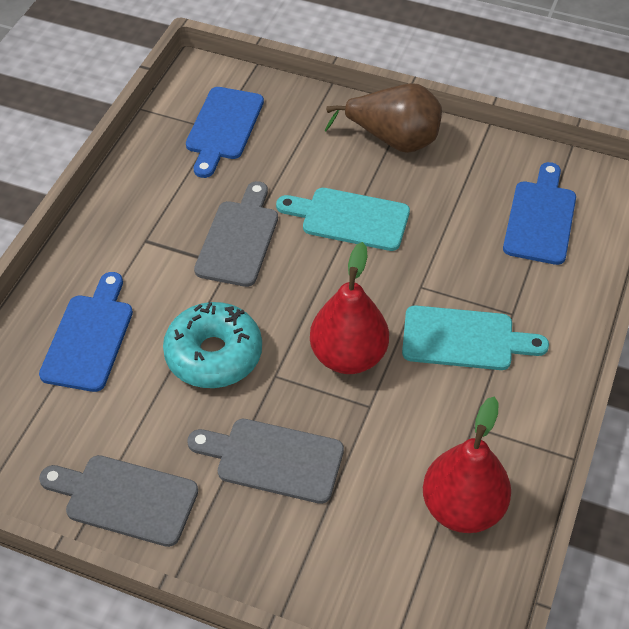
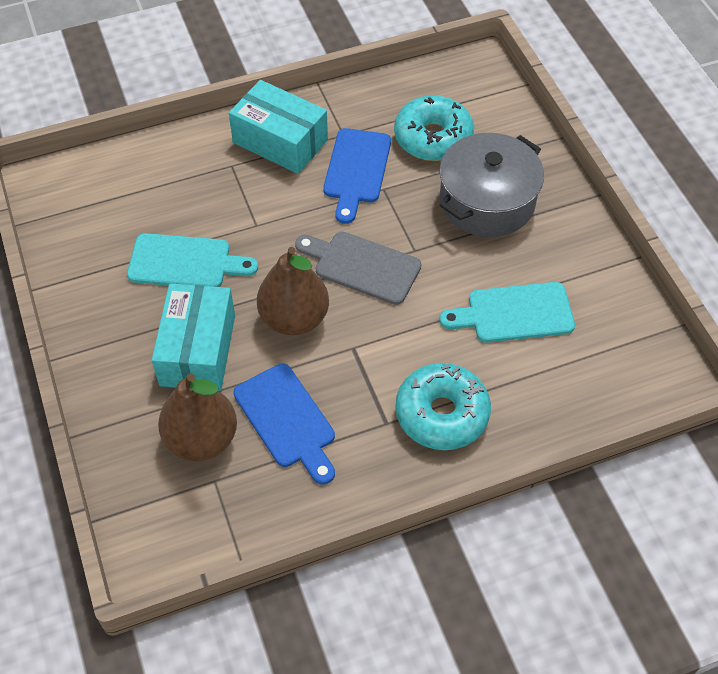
blue cutting board: 3 -> 2
brown pear: 1 -> 2
grey cutting board: 3 -> 1
grey pot: 0 -> 1
red pear: 2 -> 0
turquoise box: 0 -> 2
turquoise donut: 1 -> 2

